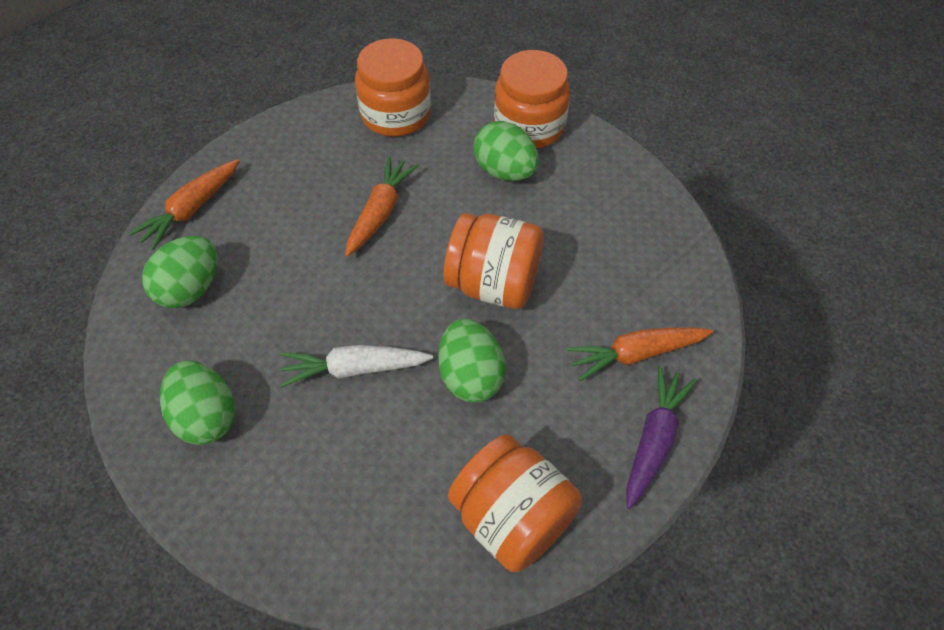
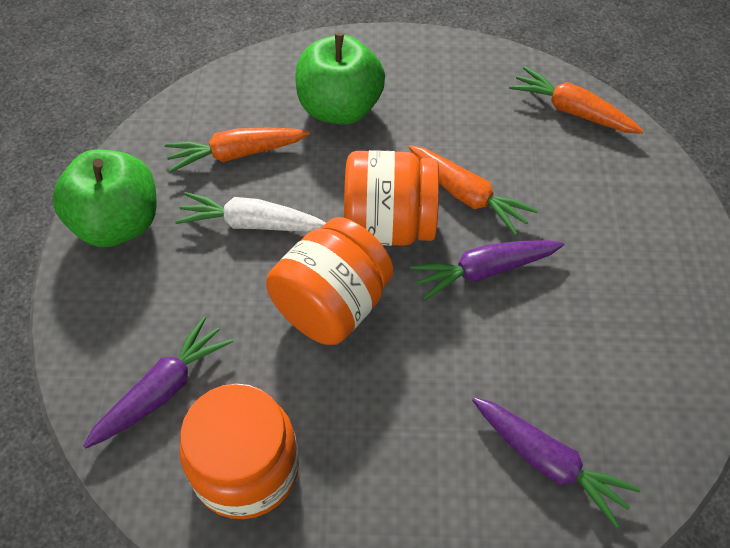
green apple: 0 -> 2
green egg: 4 -> 0
orange jar: 4 -> 3
purple carrot: 1 -> 3

